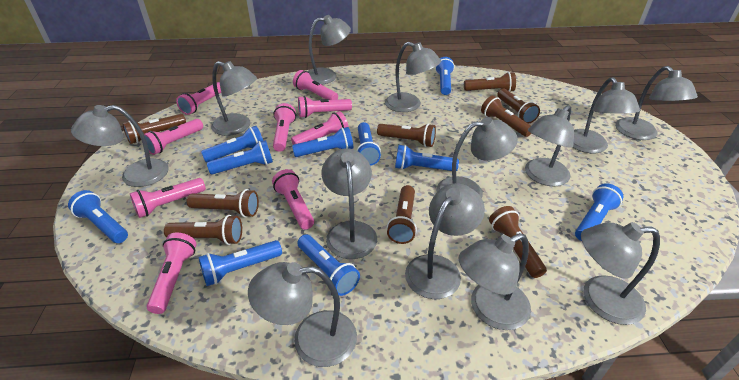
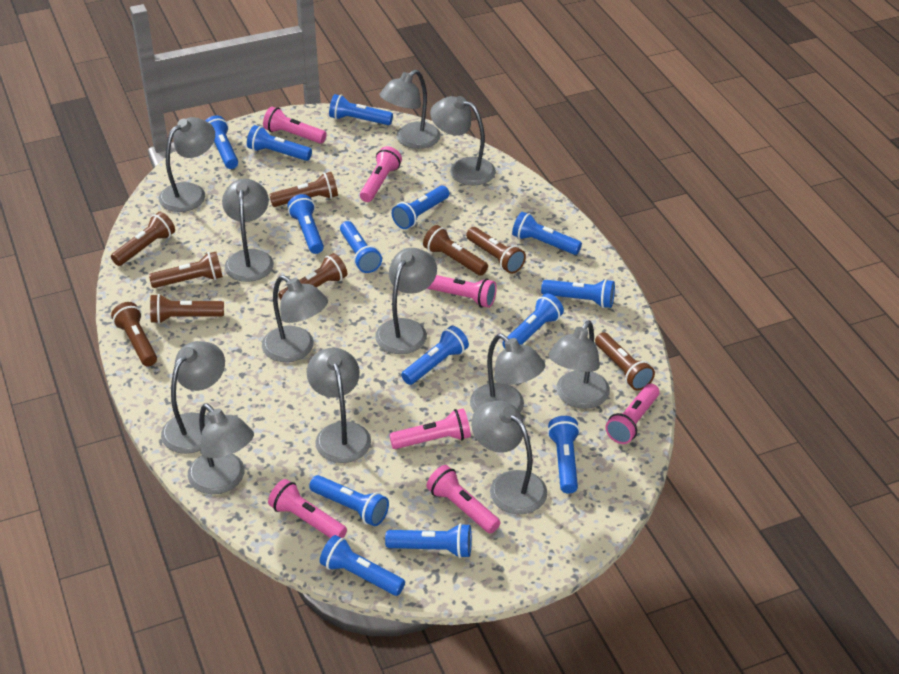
blue flashlight: 10 -> 14
grey lamp: 13 -> 12
pink flashlight: 9 -> 7

